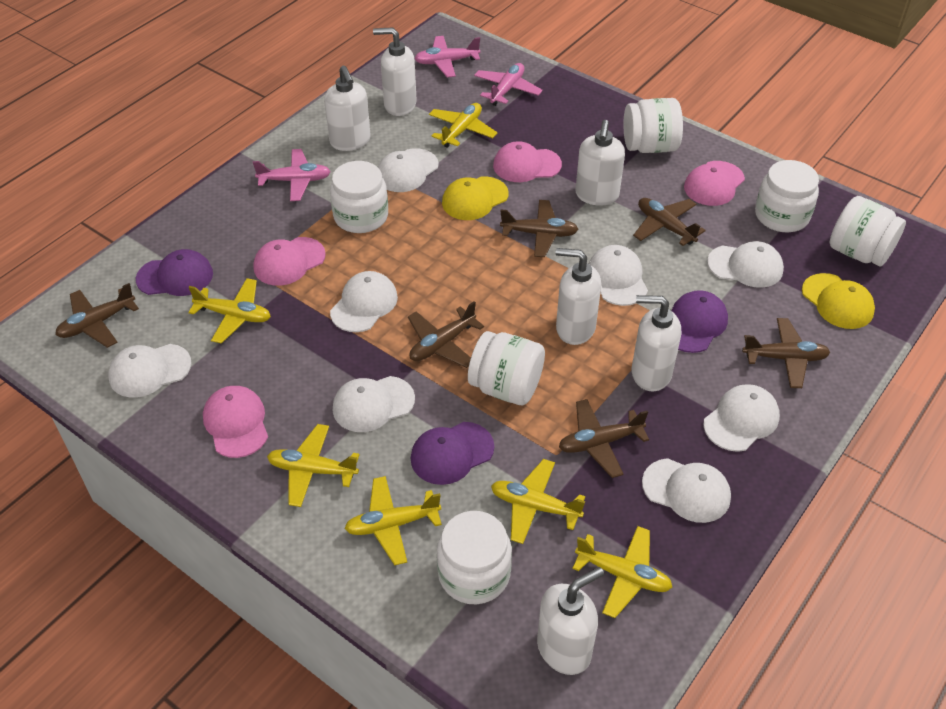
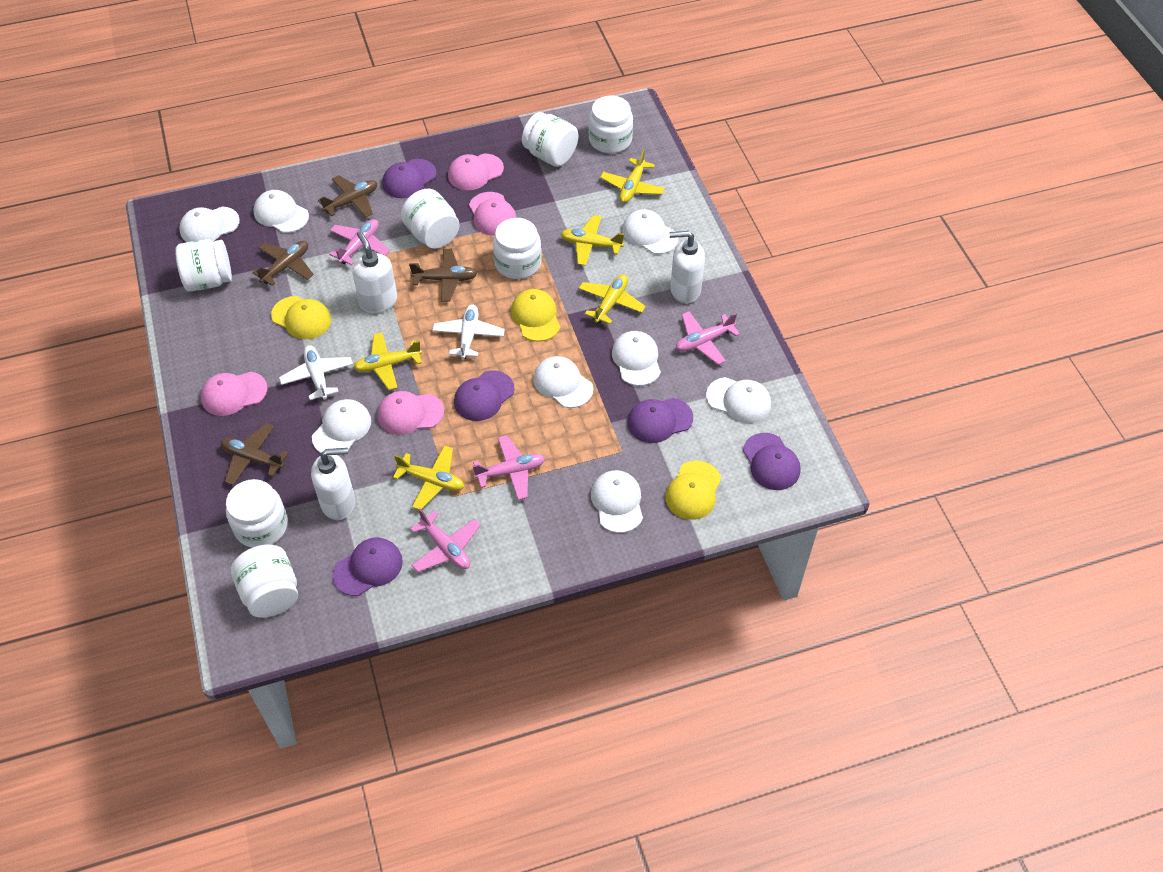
brown plane: 6 -> 4
pink plane: 3 -> 4
purple cap: 3 -> 5
white jar: 6 -> 7
white plane: 0 -> 2
white soap dispenser: 6 -> 3
yellow cap: 2 -> 3
yellow plane: 6 -> 5

